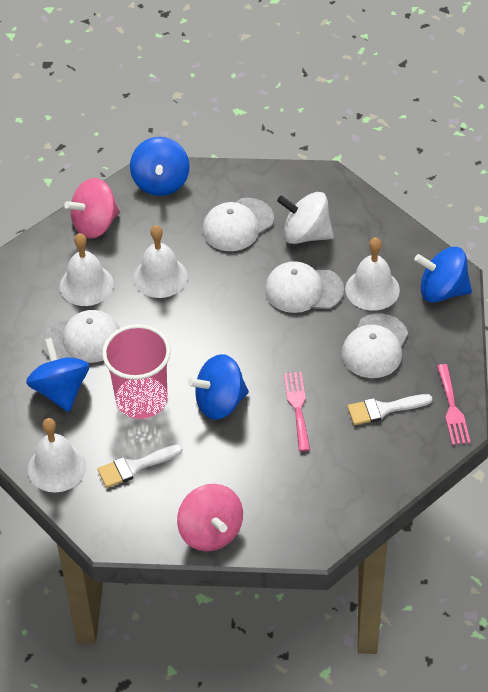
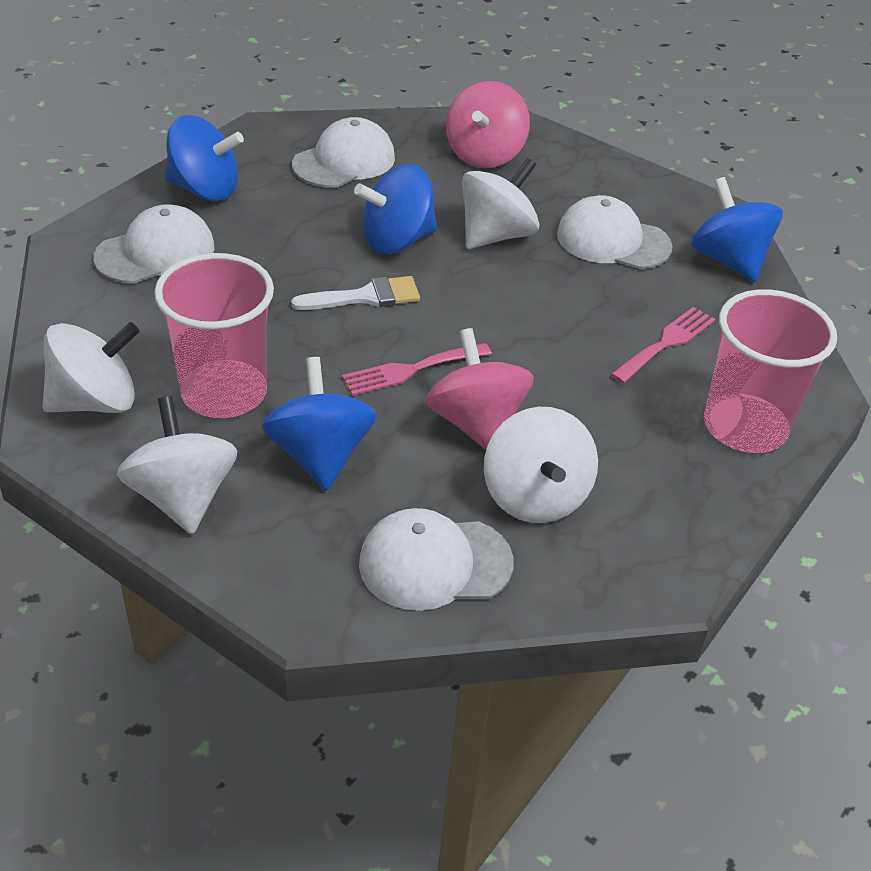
pink cup: 1 -> 2
white bell: 4 -> 0
white brush: 2 -> 1
white spinning top: 1 -> 4

